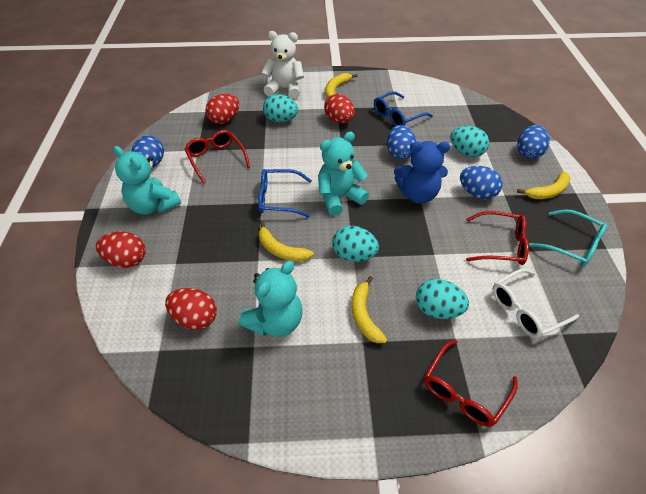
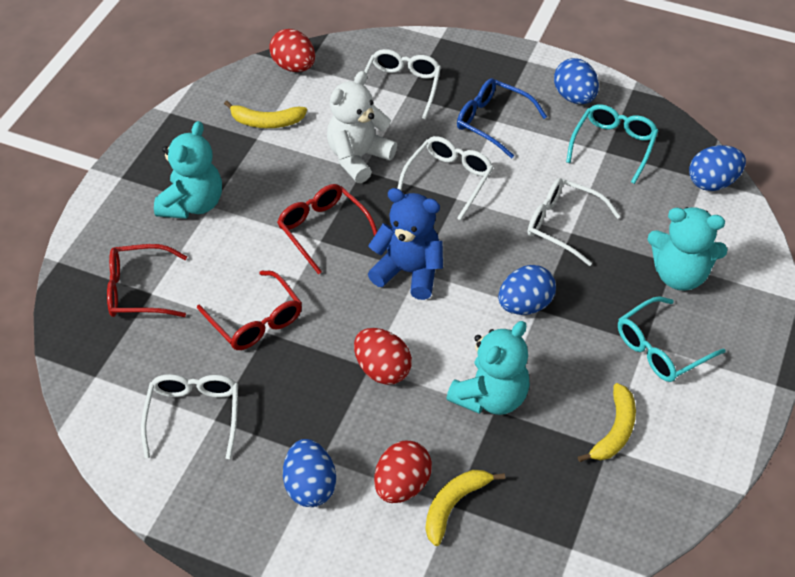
blue glasses: 2 -> 1
red egg: 4 -> 3
turquoise egg: 4 -> 0
turquoise glasses: 1 -> 2
white glasses: 1 -> 4
yellow banana: 4 -> 3

